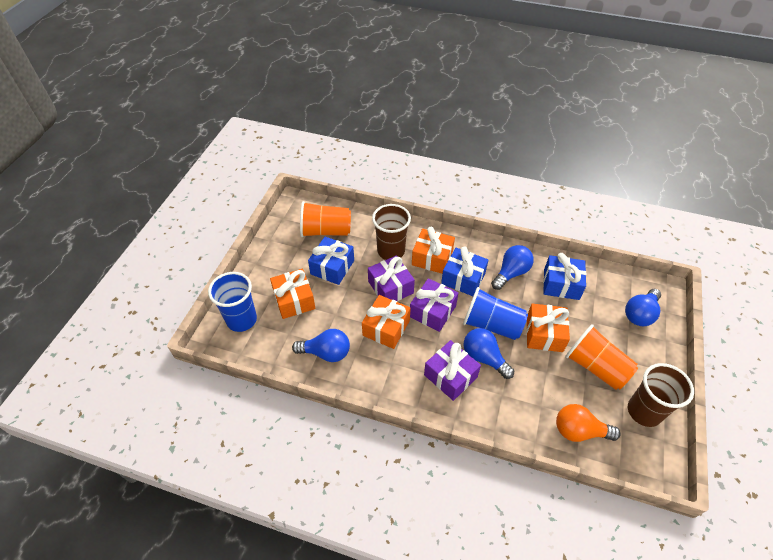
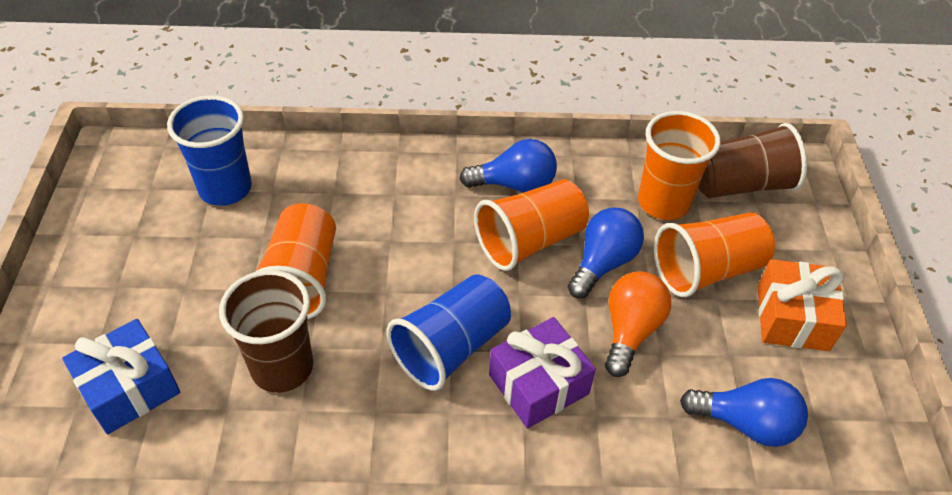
blue gift: 3 -> 1
blue light bulb: 4 -> 3
orange cup: 2 -> 4
orange gift: 4 -> 1
purple gift: 3 -> 1

